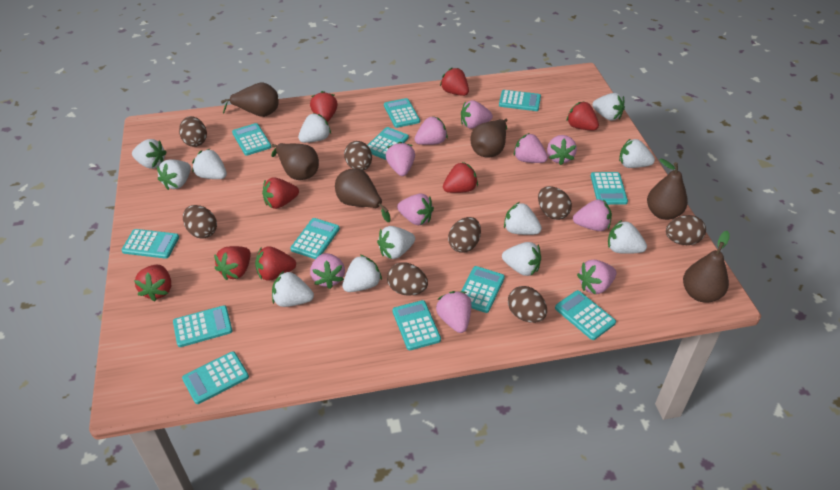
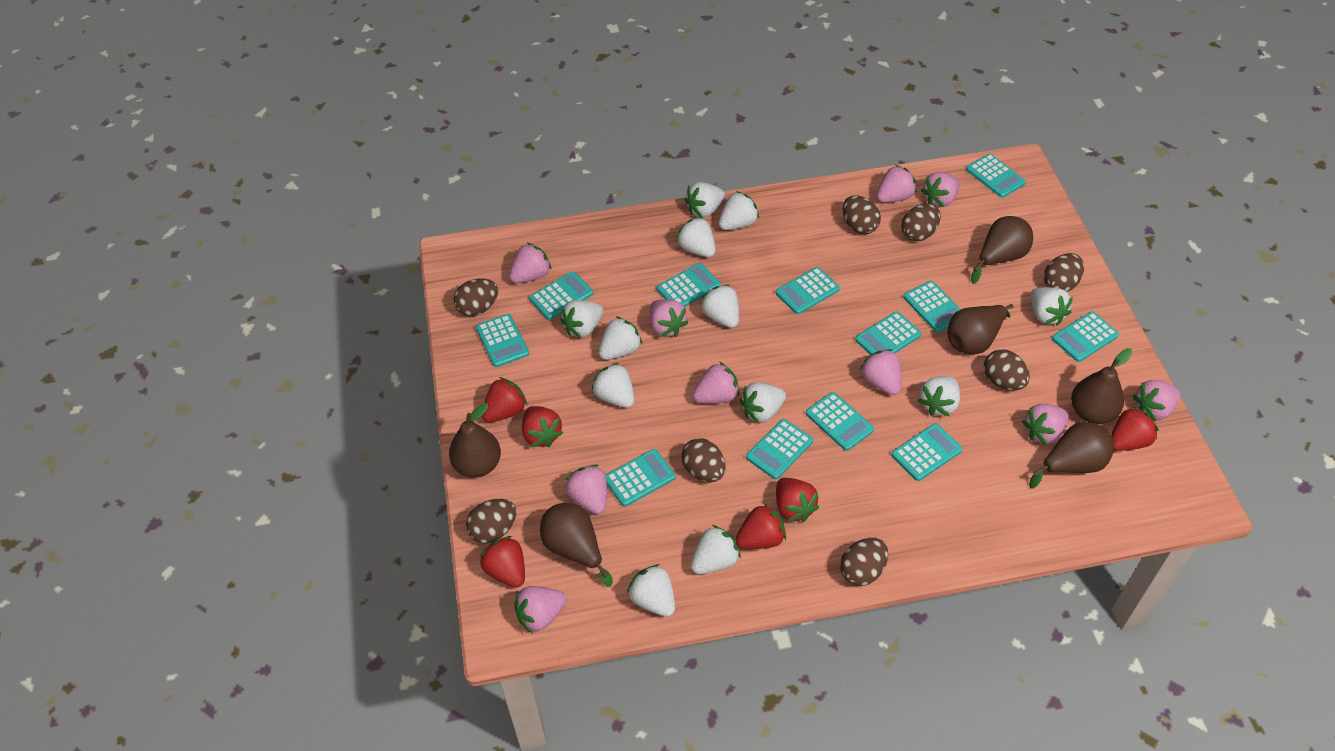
red strawberry: 8 -> 6

